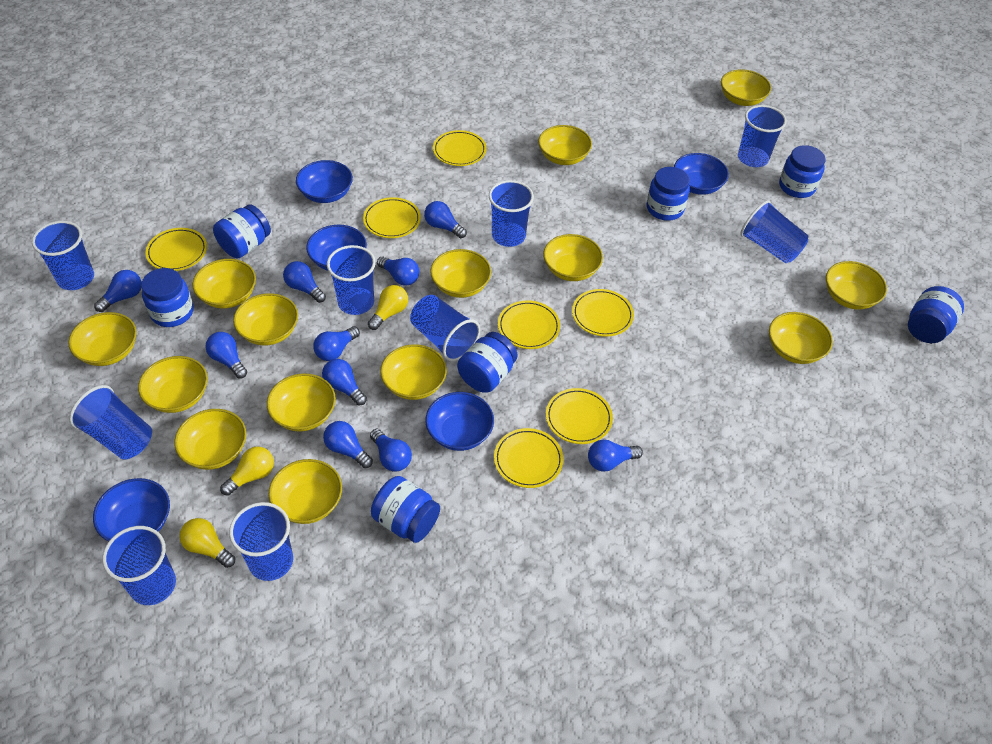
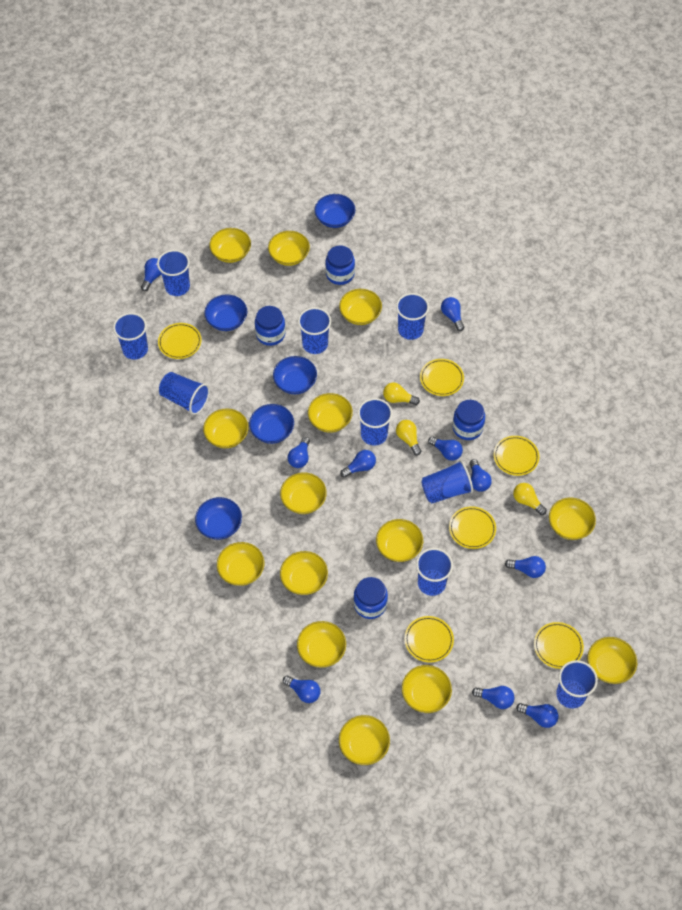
blue jar: 7 -> 4
yellow plate: 7 -> 6

